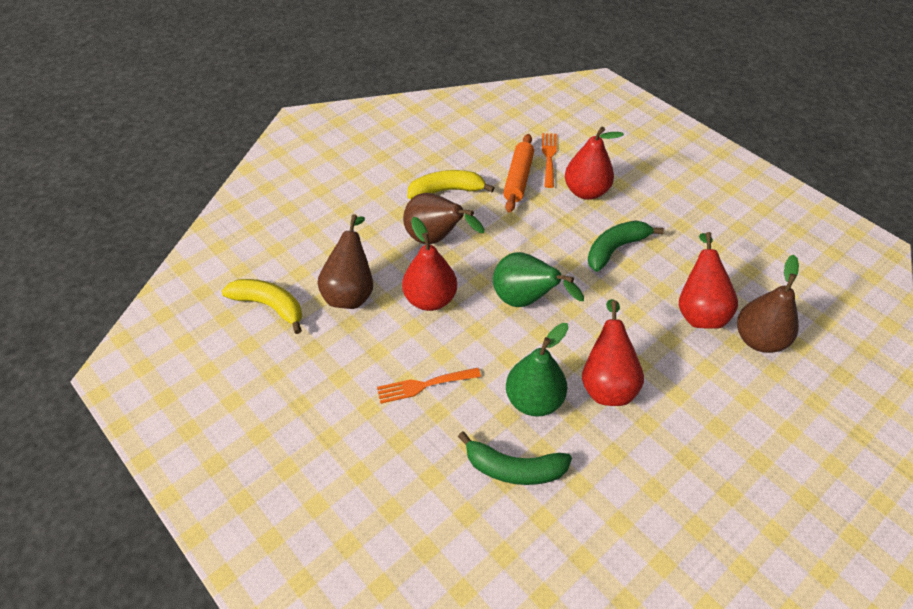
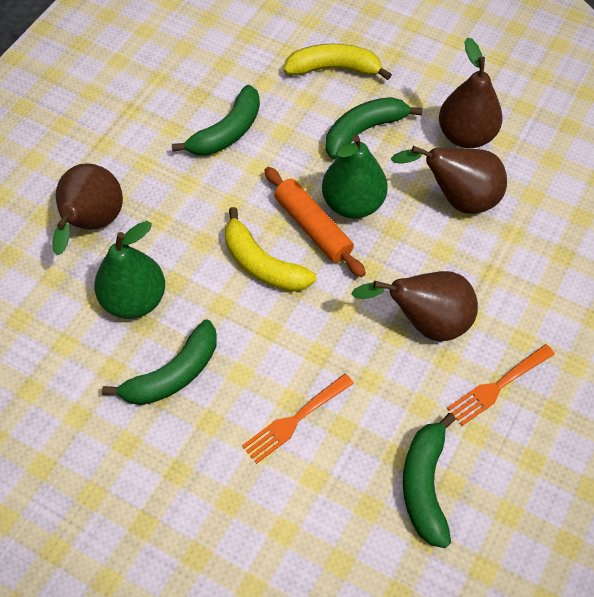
brown pear: 3 -> 4
green banana: 2 -> 4
red pear: 4 -> 0

